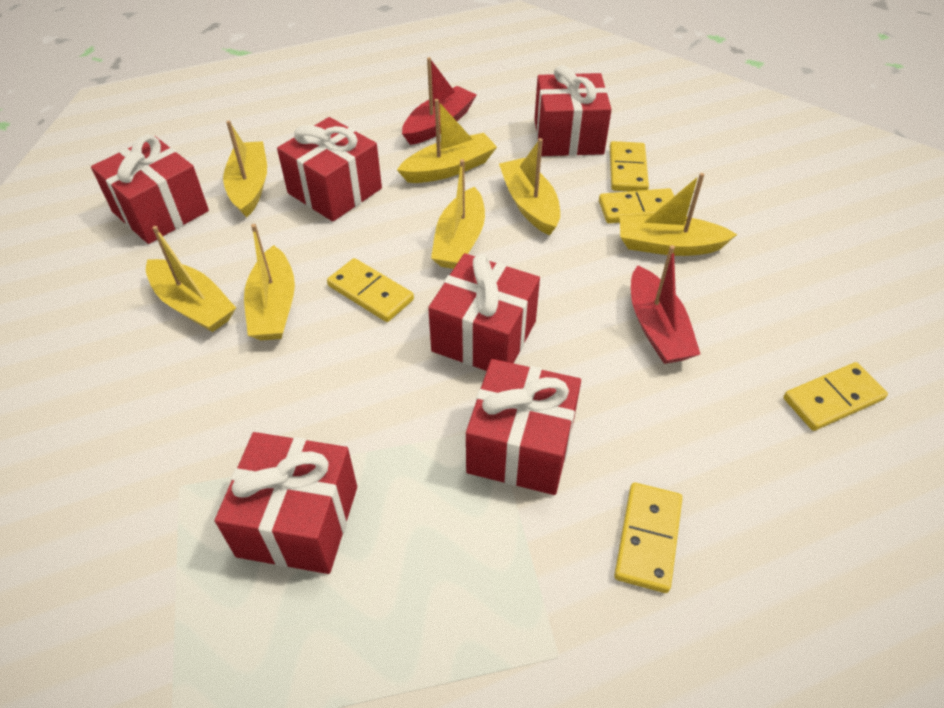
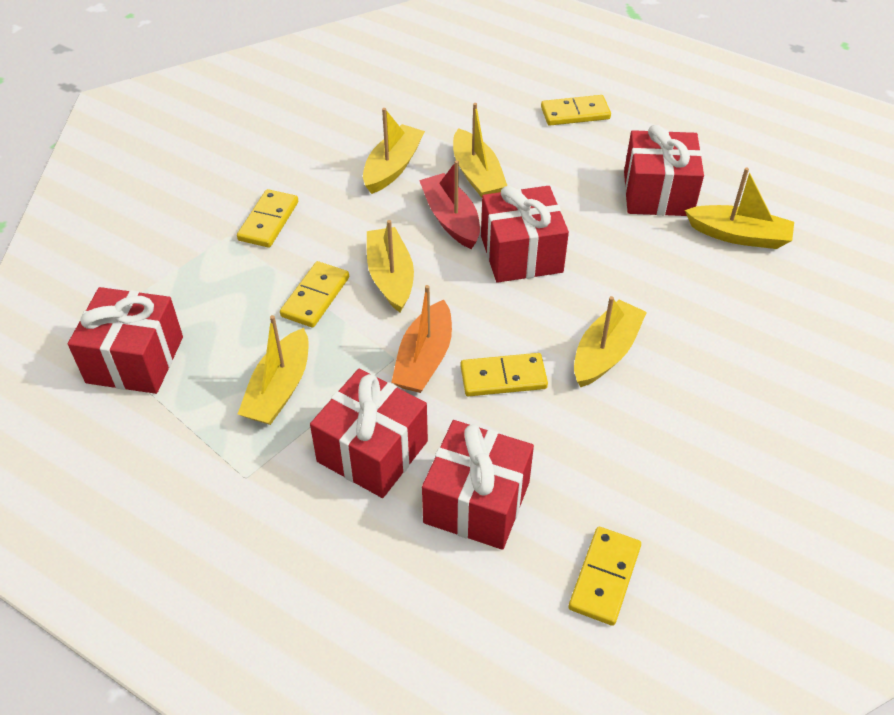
orange boat: 0 -> 1
red boat: 2 -> 1
red gift: 6 -> 5
yellow boat: 7 -> 6

